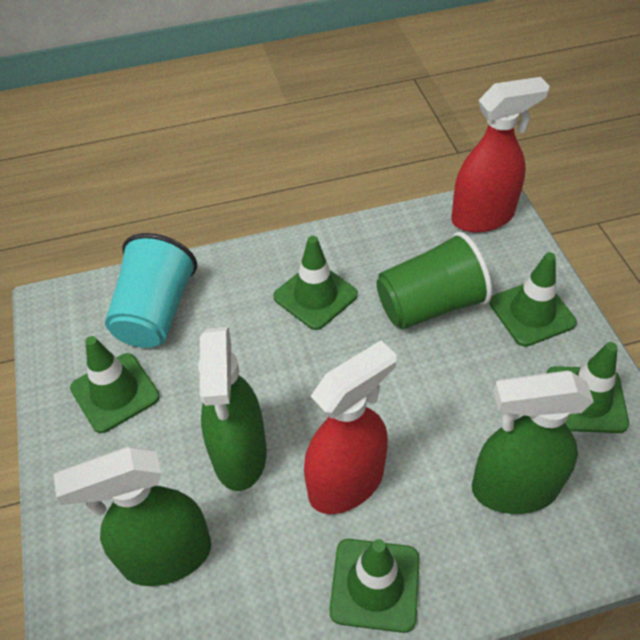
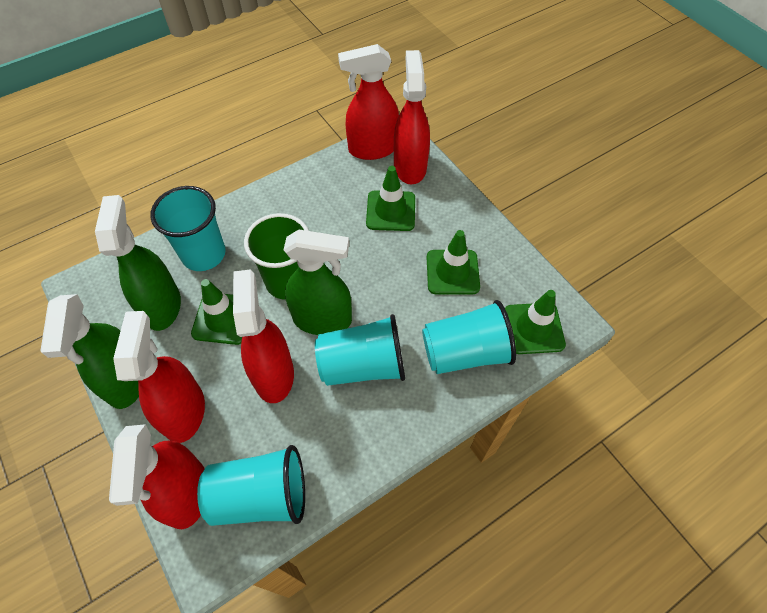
green traffic cone: 5 -> 4
red spray bottle: 2 -> 5
turquoise cup: 1 -> 4

